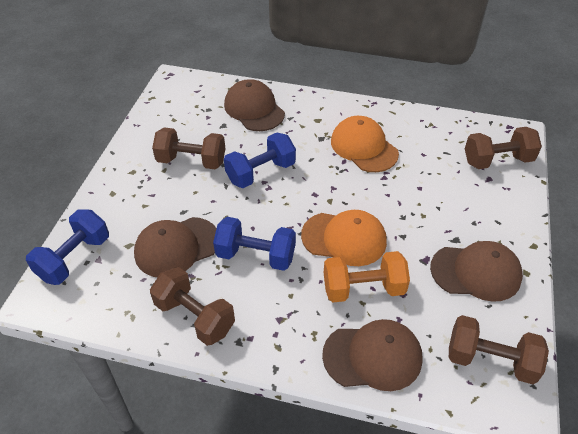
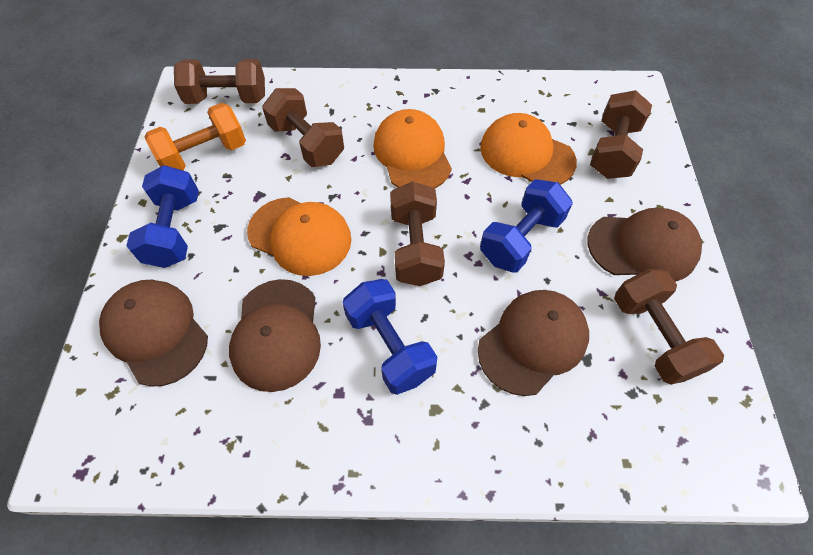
brown dumbbell: 4 -> 5
orange cap: 2 -> 3

